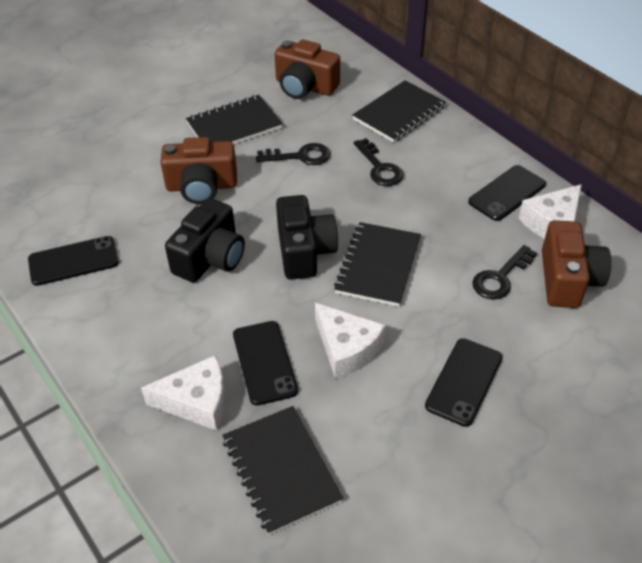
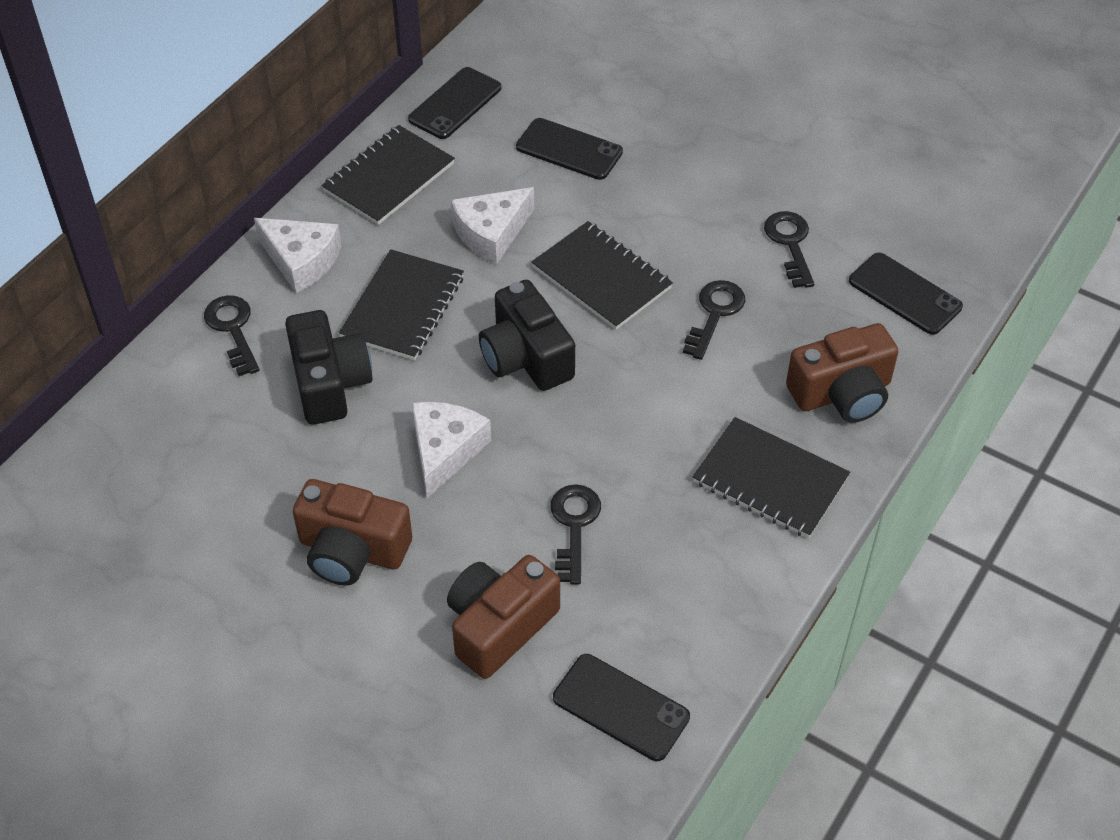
black key: 3 -> 4

